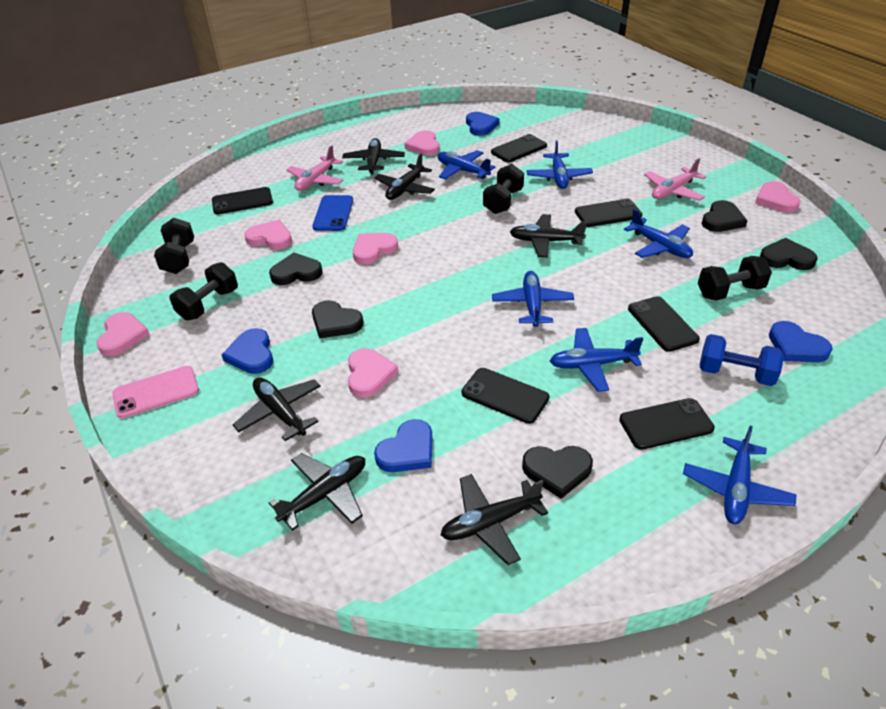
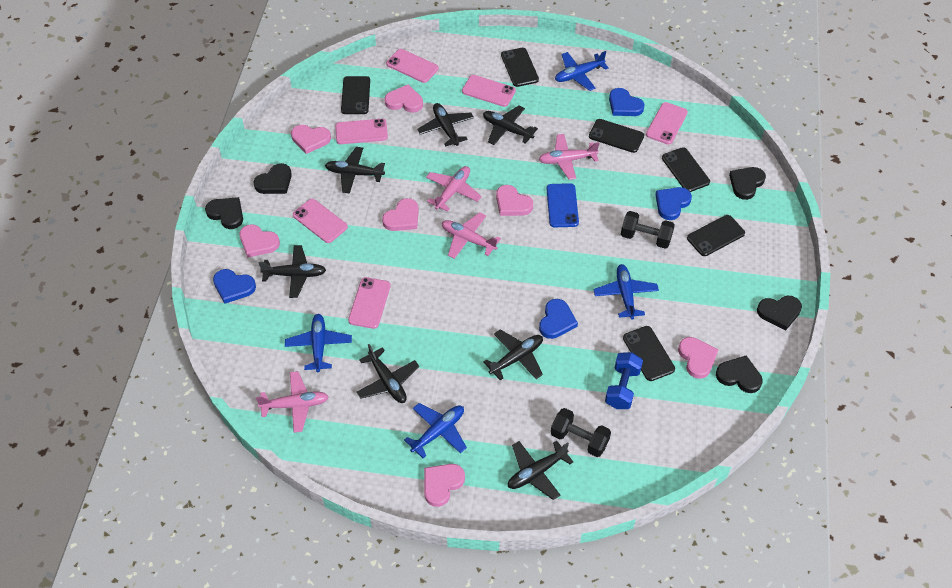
black dumbbell: 4 -> 2
black plane: 6 -> 7
blue plane: 6 -> 4
pink heart: 6 -> 7
pink phone: 1 -> 6
pink plane: 2 -> 4

